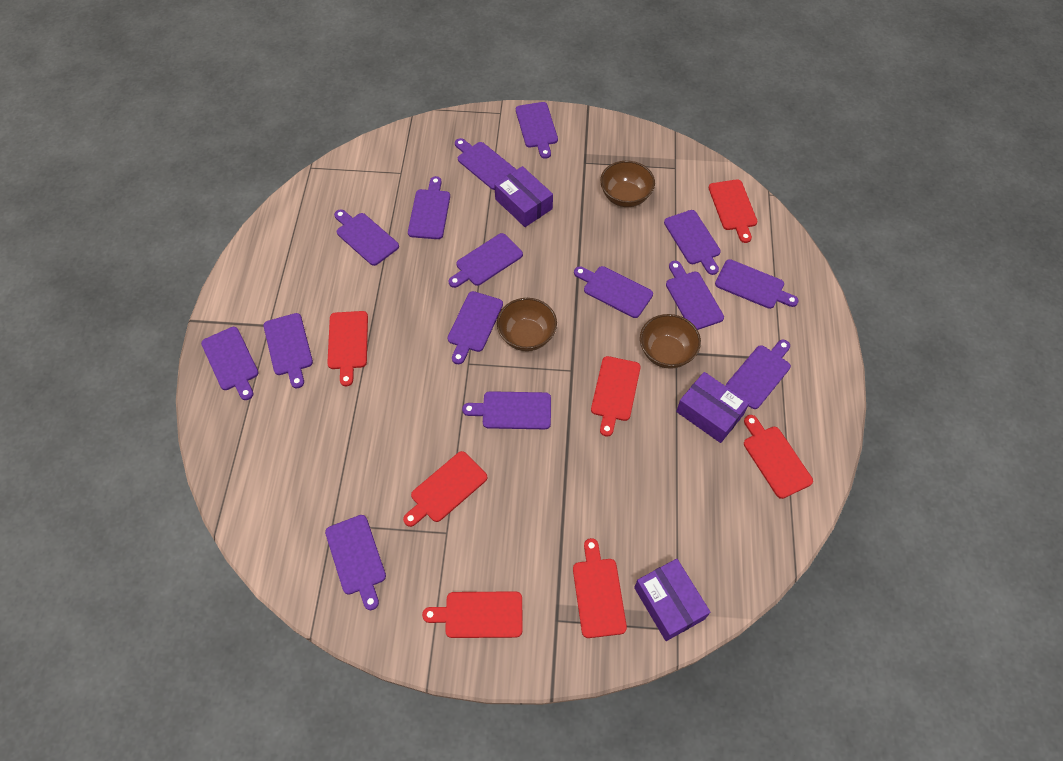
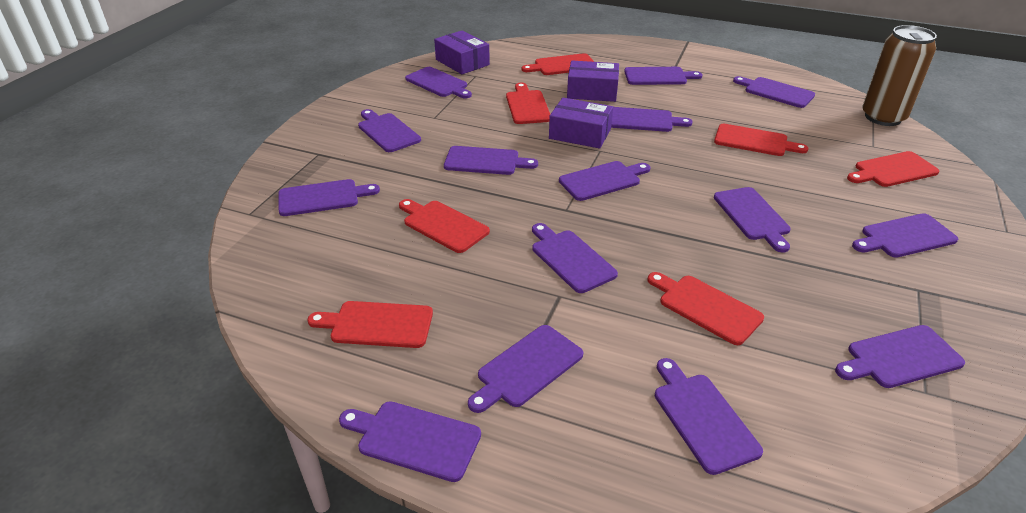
brown bowl: 3 -> 0
brown can: 0 -> 1

